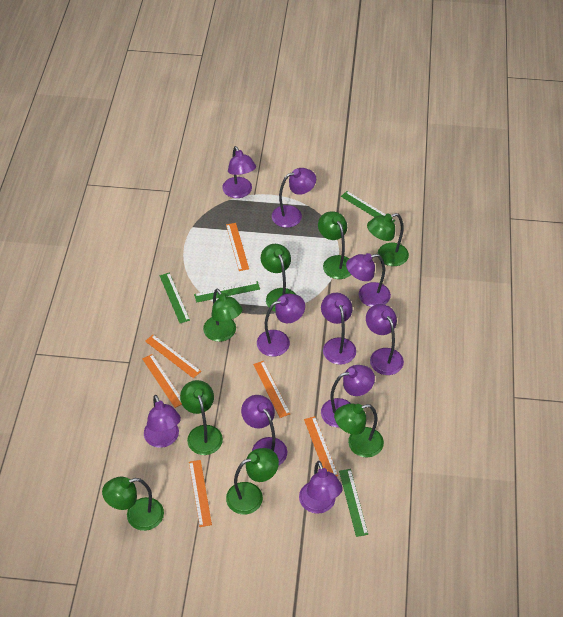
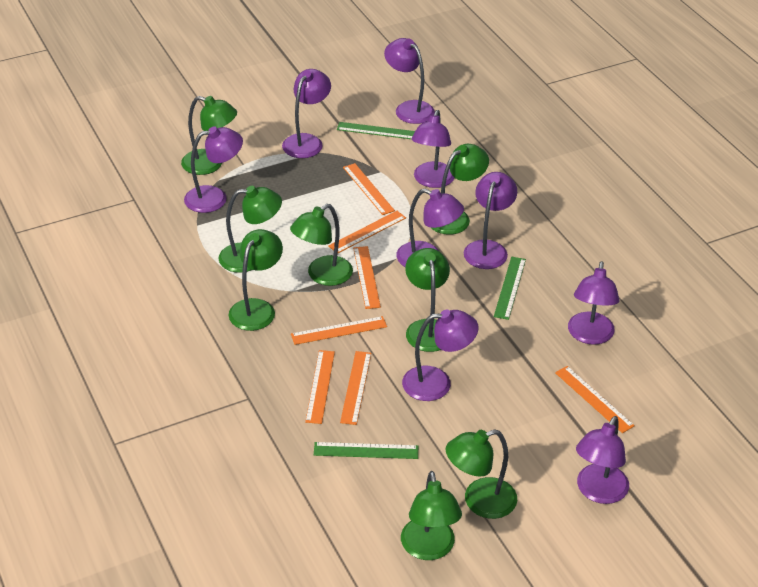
green ruler: 4 -> 3
orange ruler: 6 -> 7
purple lamp: 10 -> 9

